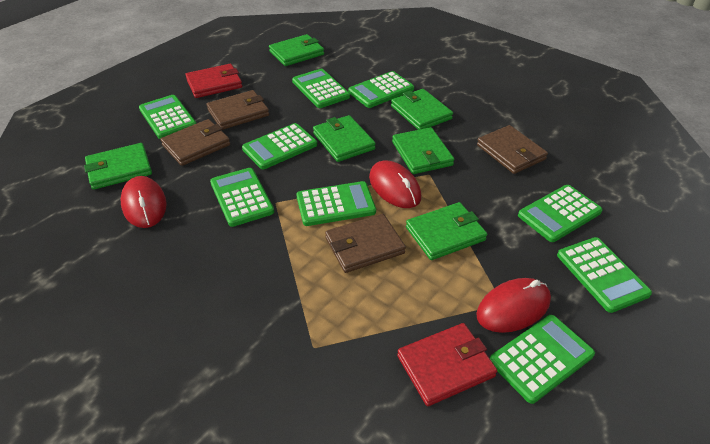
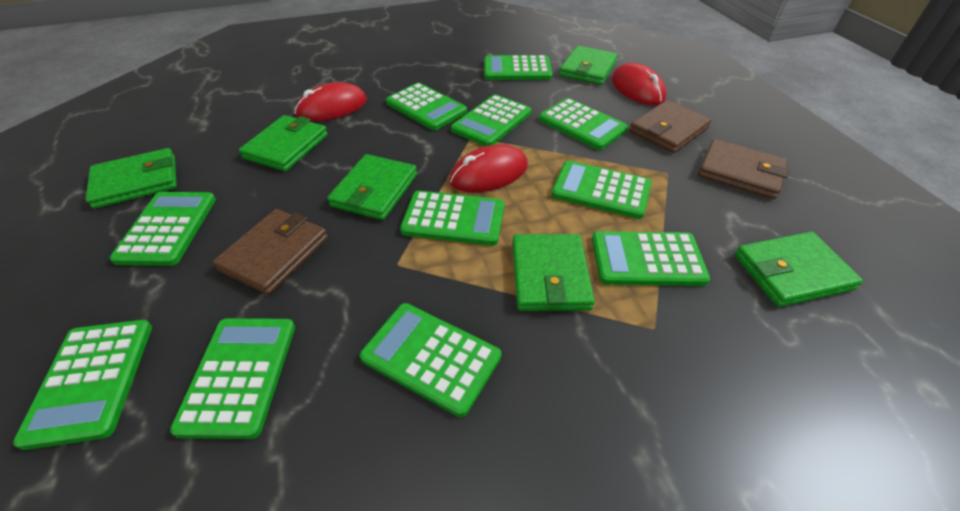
brown wallet: 4 -> 3
green calculator: 9 -> 11
red wallet: 2 -> 0

